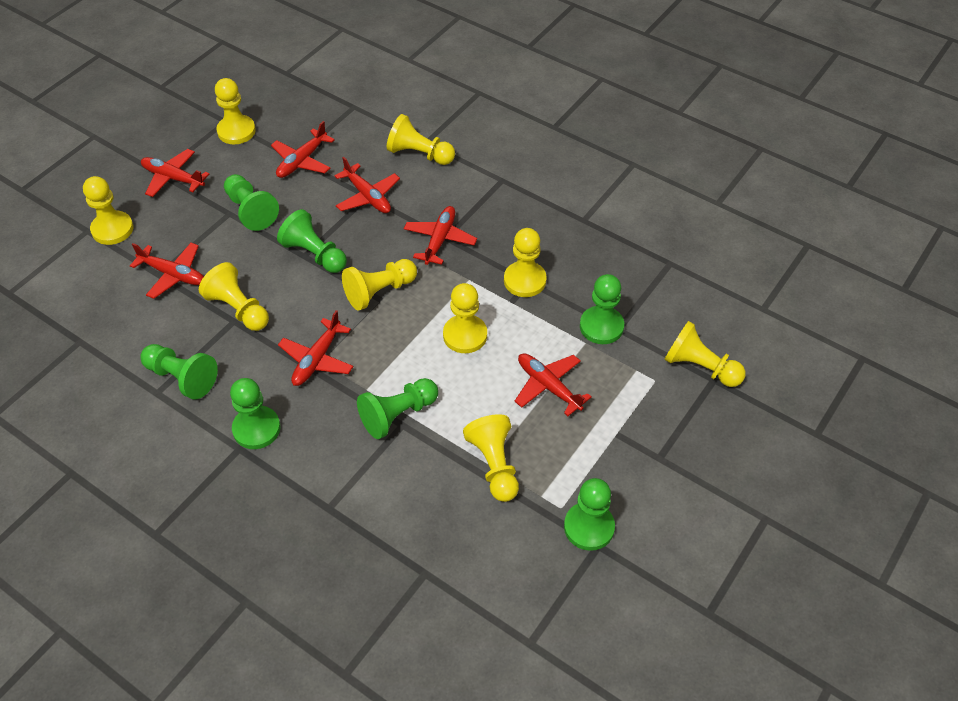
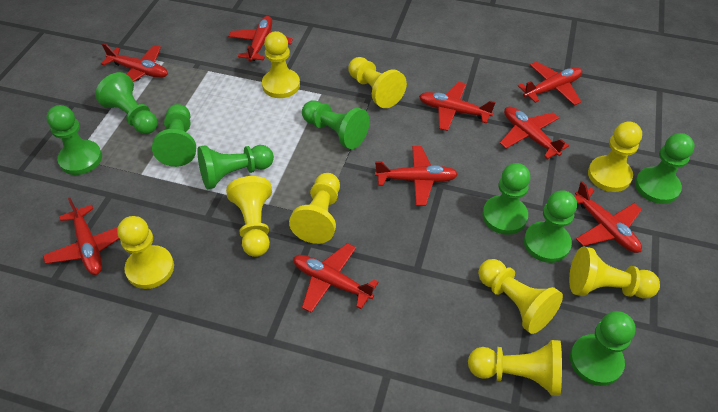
green pawn: 7 -> 9
red plane: 7 -> 9

